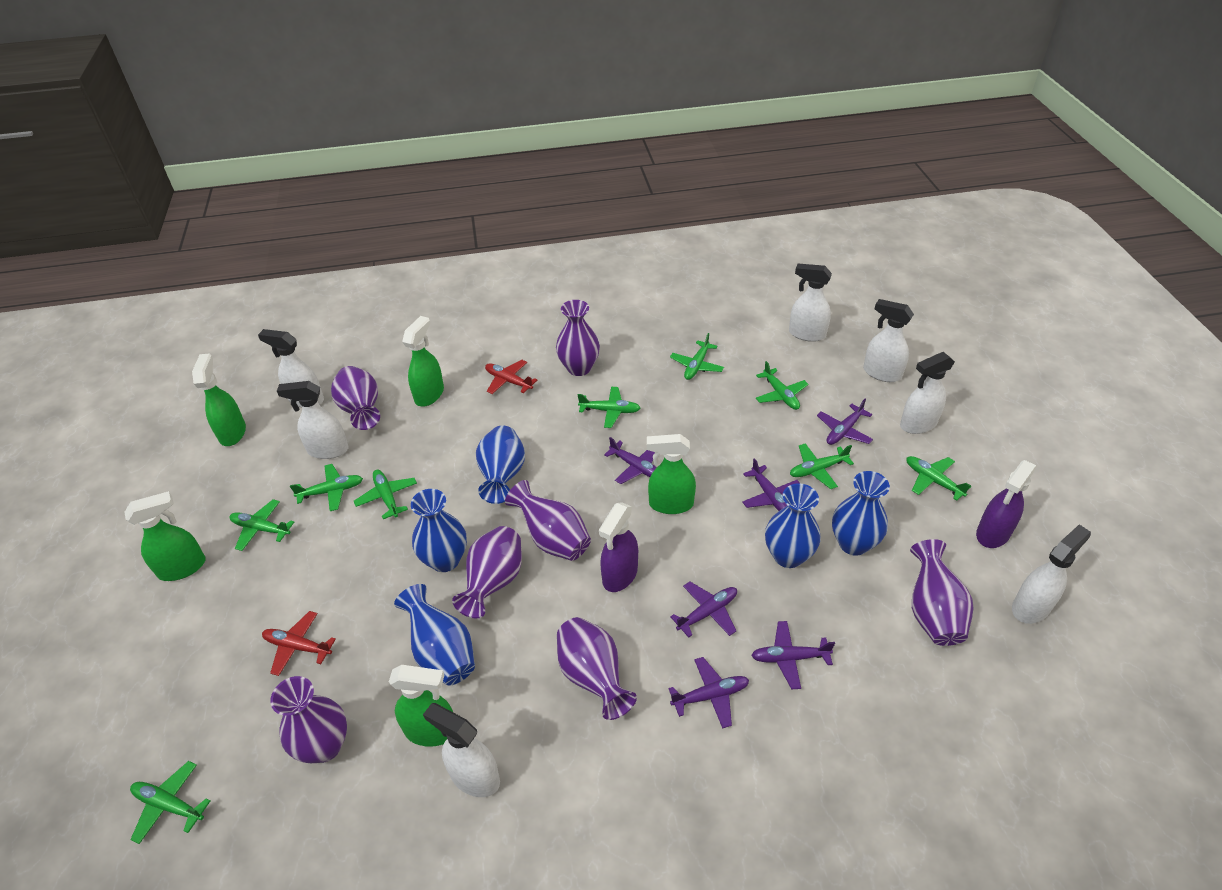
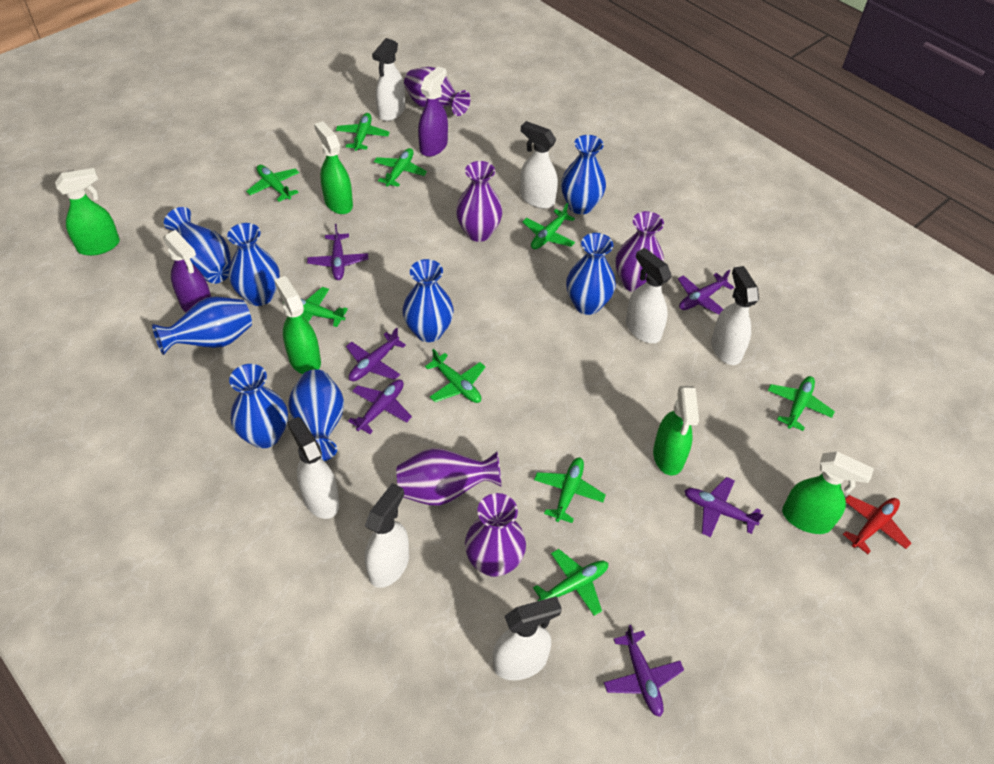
blue vase: 5 -> 8
purple vase: 7 -> 5
red plane: 2 -> 1

